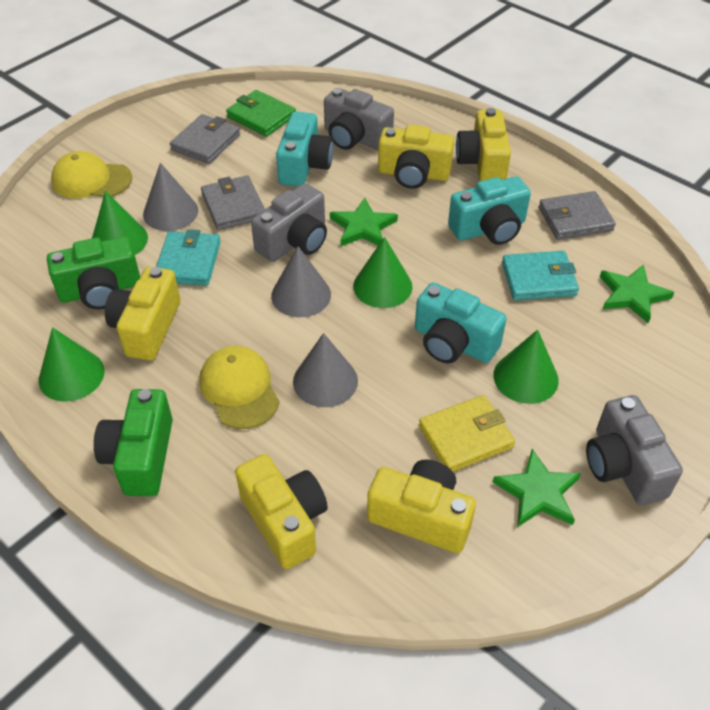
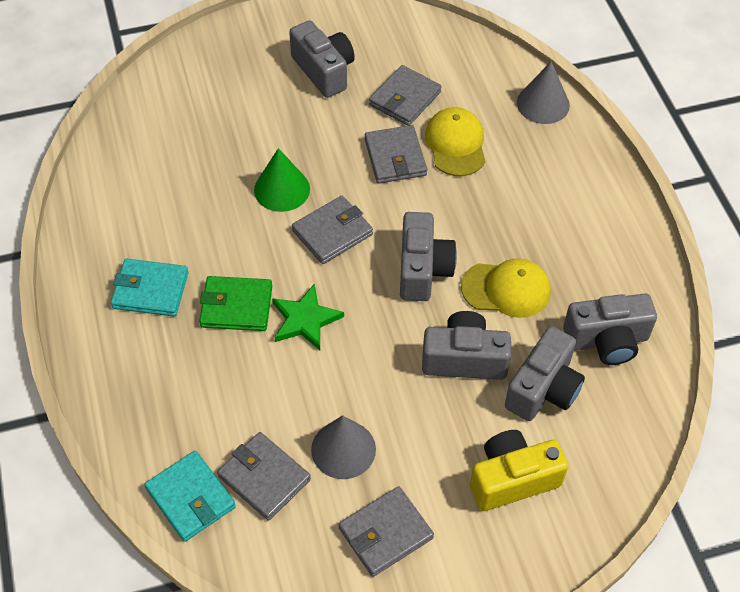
green camera: 2 -> 0
green cone: 4 -> 1
green star: 3 -> 1
grey camera: 3 -> 5
grey cone: 3 -> 2
grey wallet: 3 -> 5
turquoise camera: 3 -> 0
yellow camera: 5 -> 1
yellow wallet: 1 -> 0

